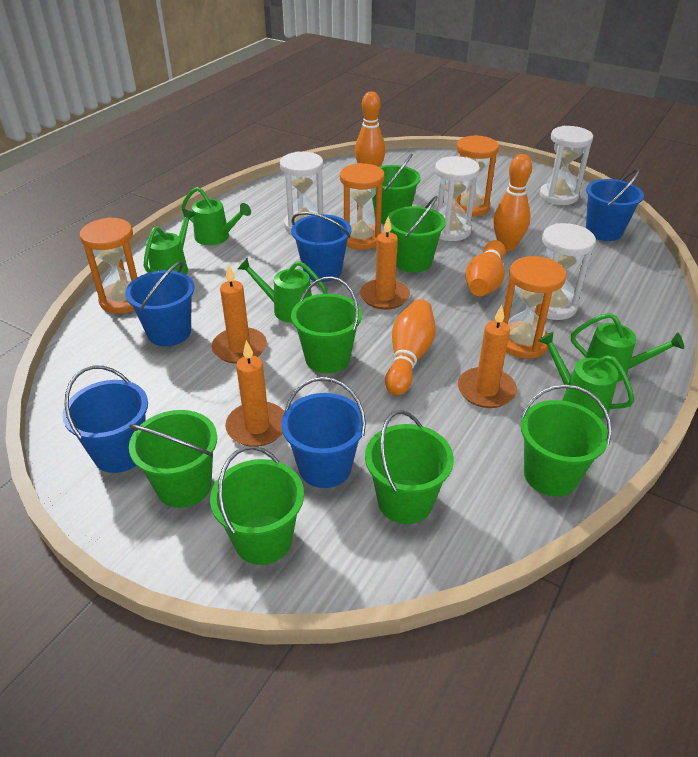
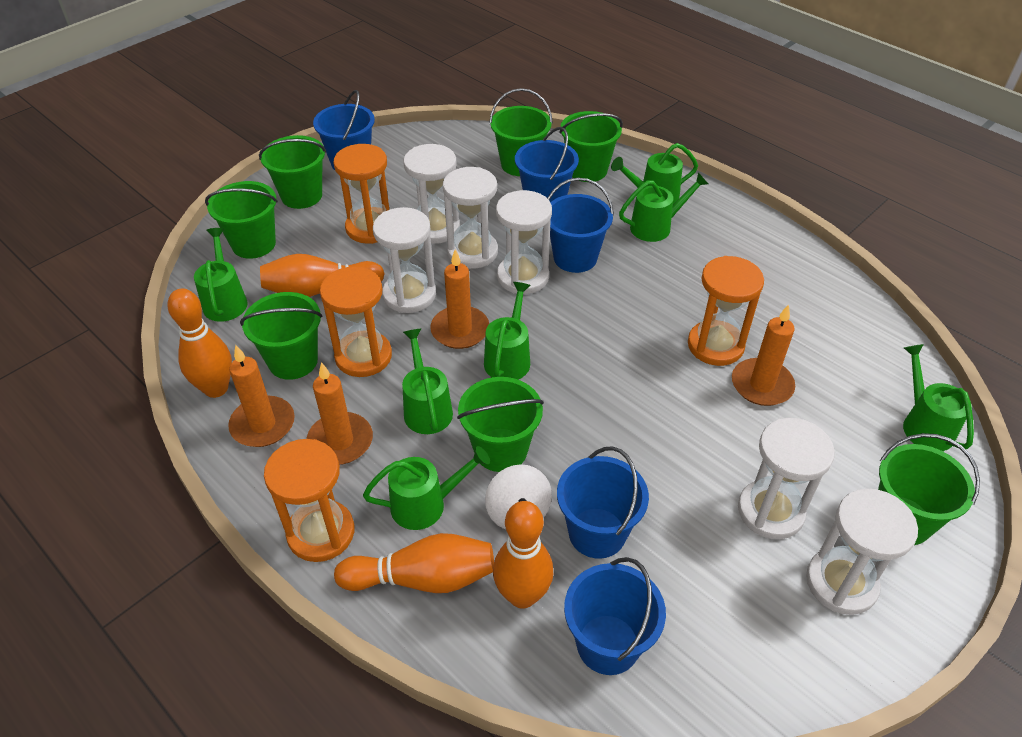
green watering can: 5 -> 7
white hourglass: 4 -> 6
white spinning top: 0 -> 1

